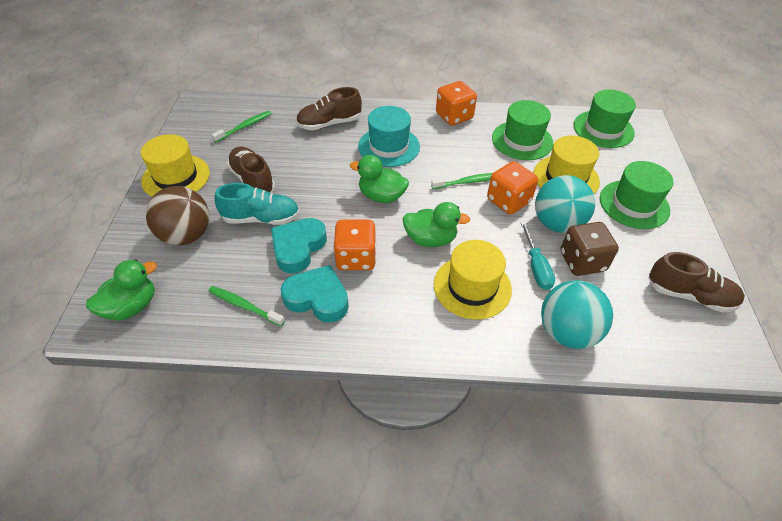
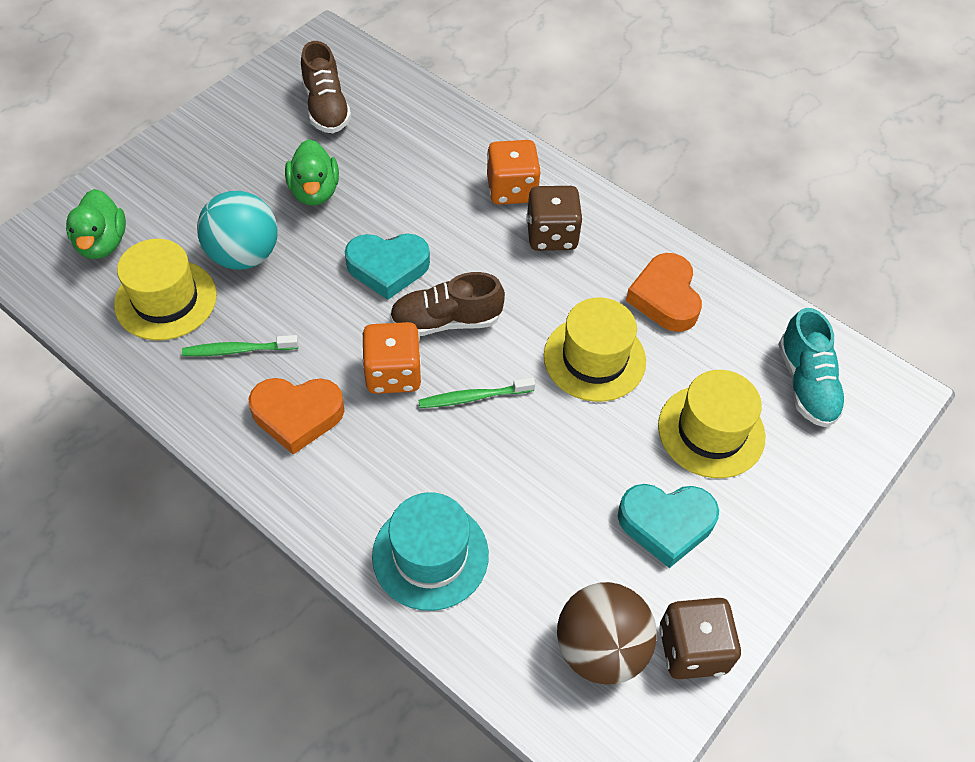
brown dice: 1 -> 2
brown shoe: 3 -> 2
green duck: 3 -> 2
green hat: 3 -> 0
green toothbrush: 3 -> 2
orange dice: 3 -> 2
orange heart: 0 -> 2
turquoise ball: 2 -> 1
turquoise screwdriver: 1 -> 0

